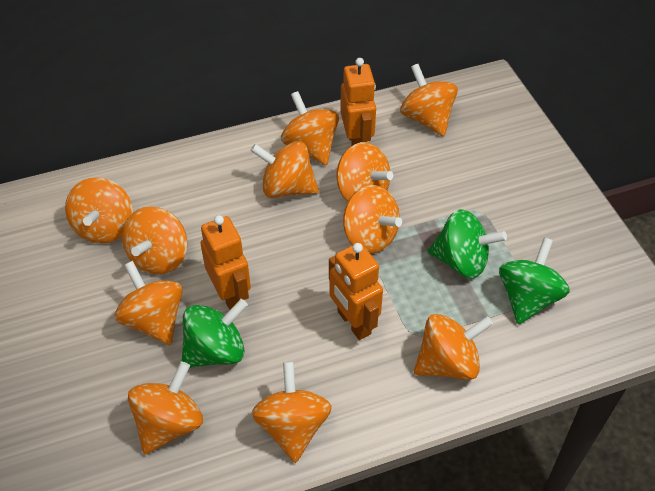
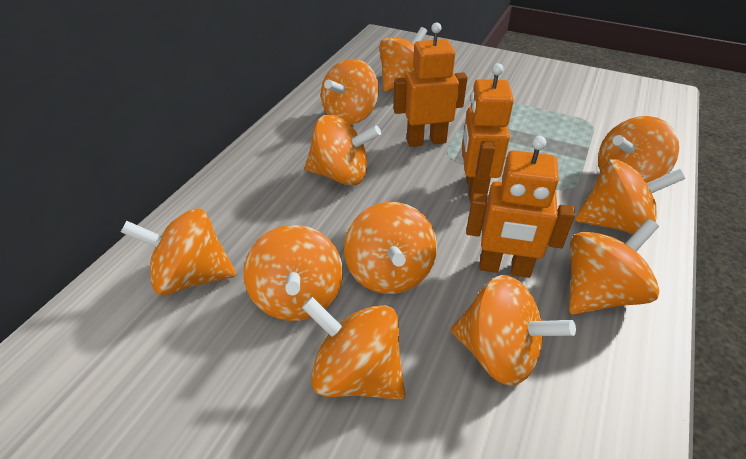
green spinning top: 3 -> 0

